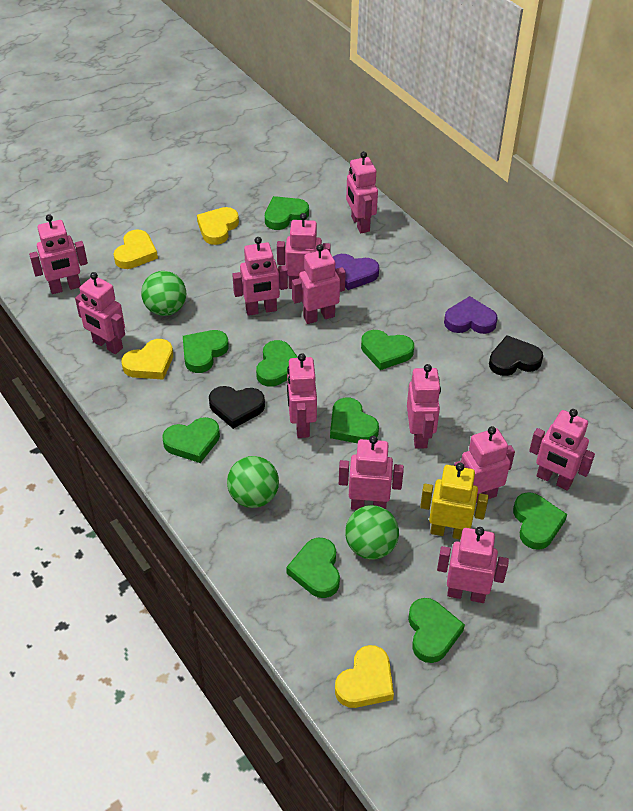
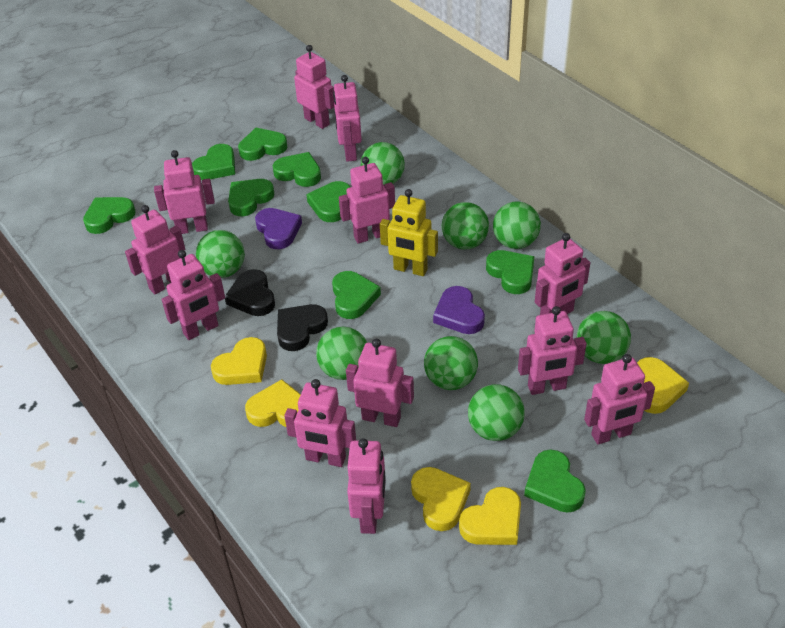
green ball: 3 -> 8
yellow heart: 4 -> 5

